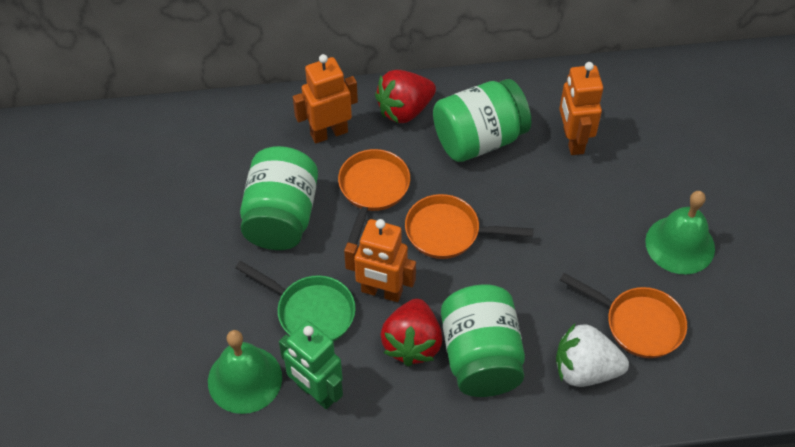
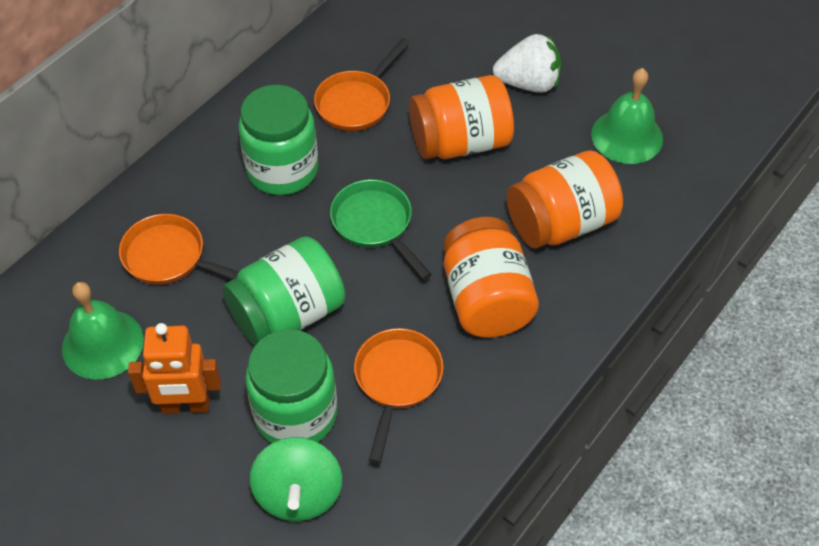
green robot: 1 -> 0
green spinning top: 0 -> 1
orange jar: 0 -> 3
orange robot: 3 -> 1
red strawberry: 2 -> 0

